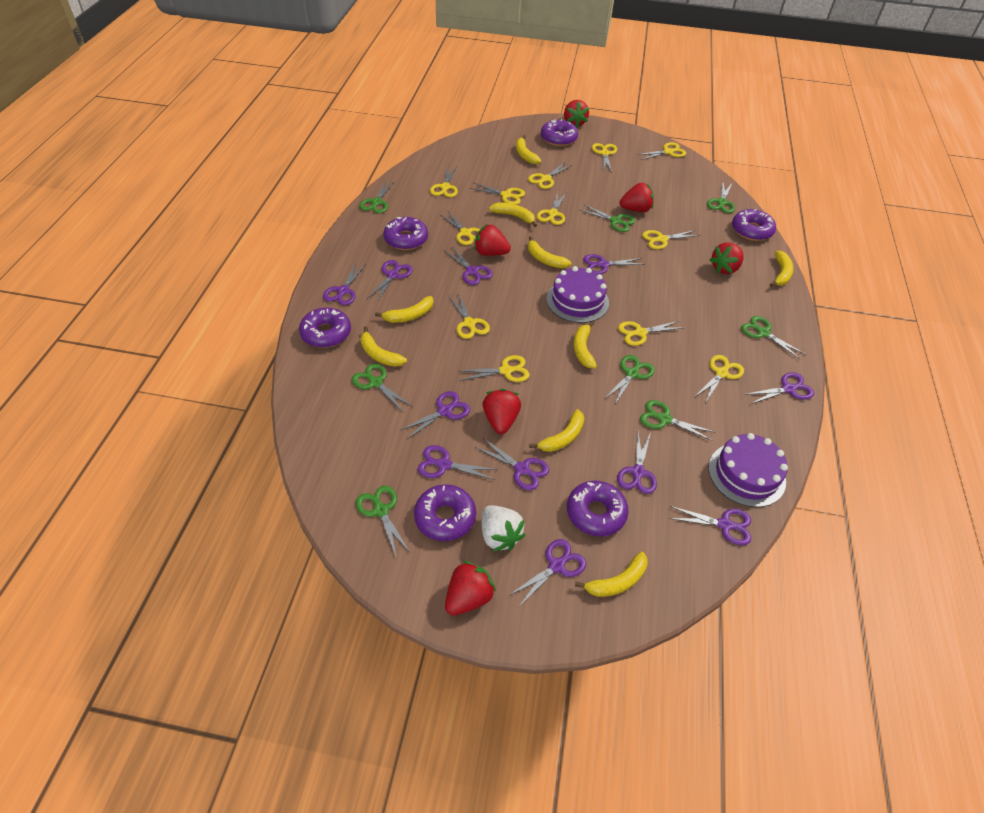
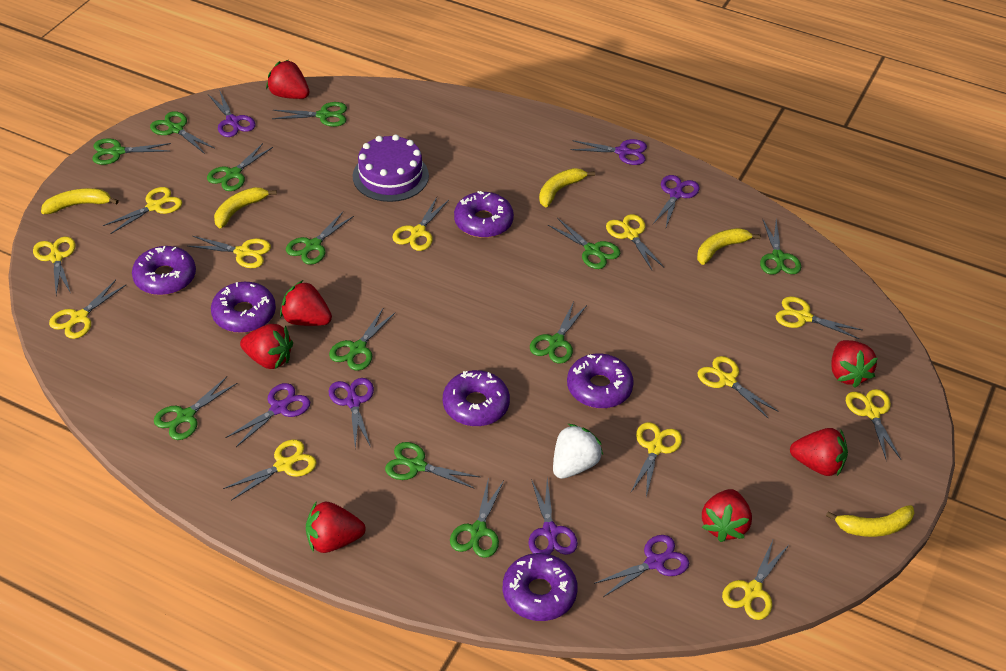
green scissors: 8 -> 12
purple cake: 2 -> 1
purple scissors: 11 -> 7
red strawberry: 6 -> 7
yellow banana: 9 -> 5

